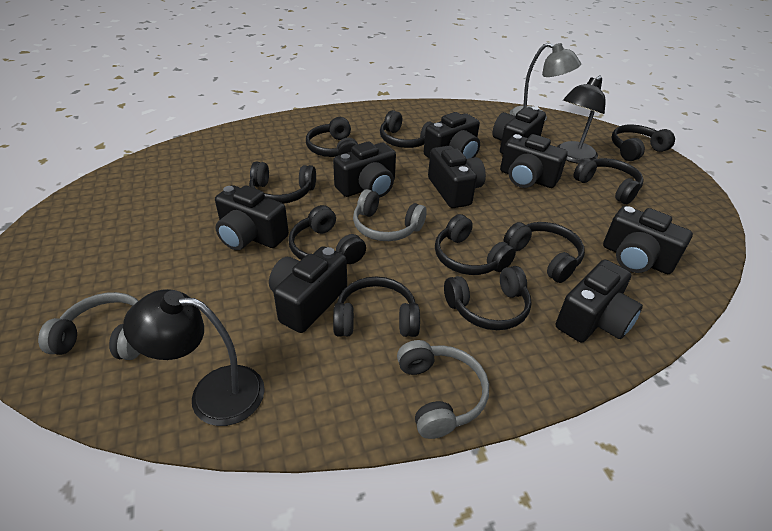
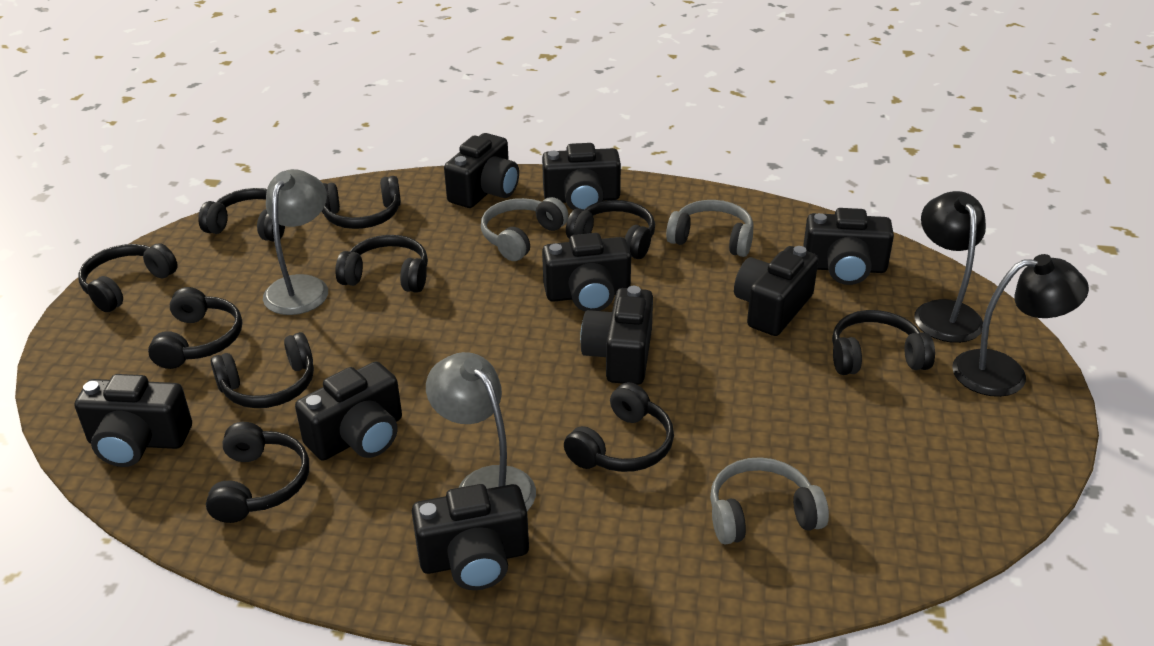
grey lamp: 1 -> 2

